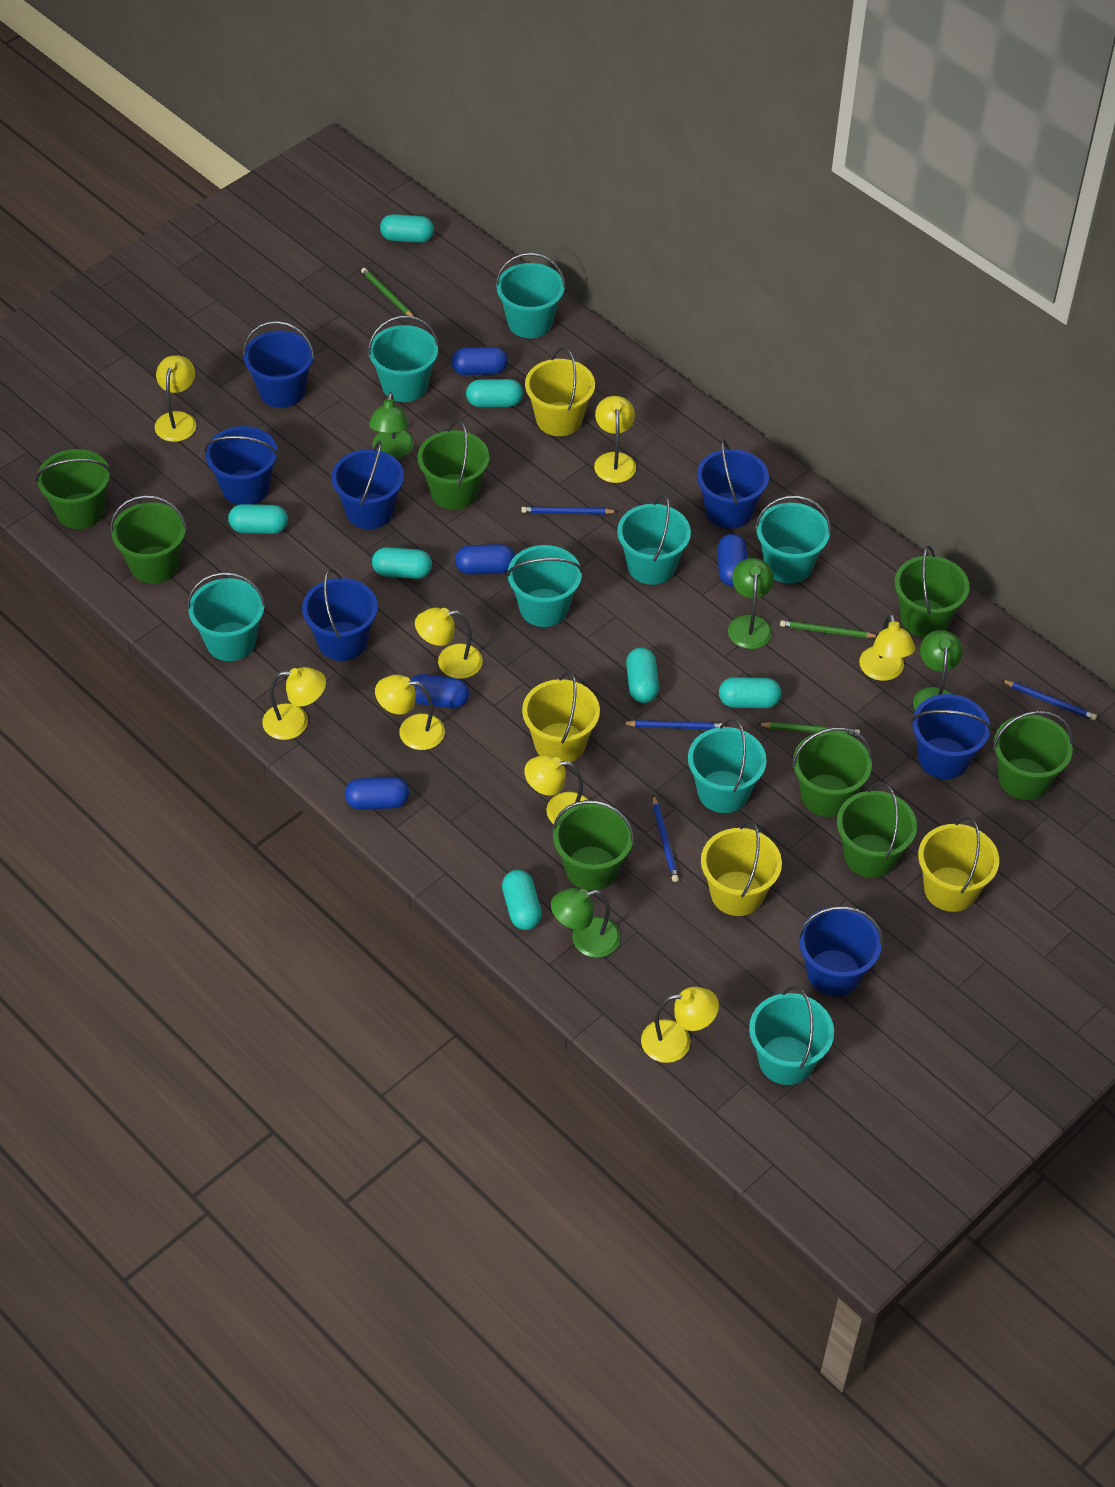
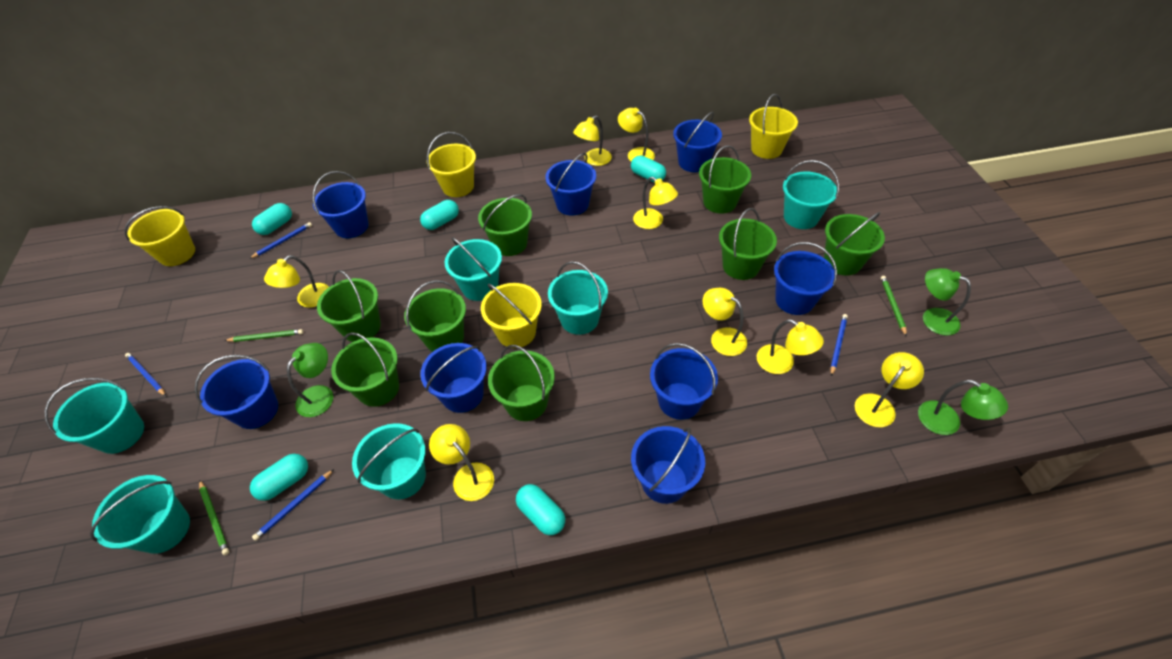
blue bucket: 7 -> 8
blue capsule: 5 -> 0
green lamp: 4 -> 3
turquoise bucket: 8 -> 6
turquoise capsule: 7 -> 5

